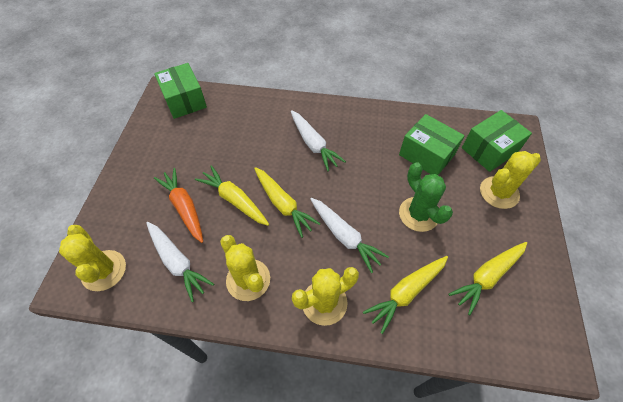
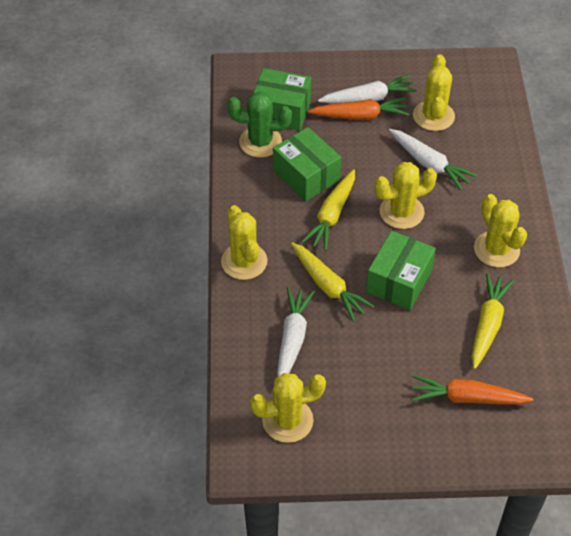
orange carrot: 1 -> 2
yellow cactus: 4 -> 5
yellow carrot: 4 -> 3

